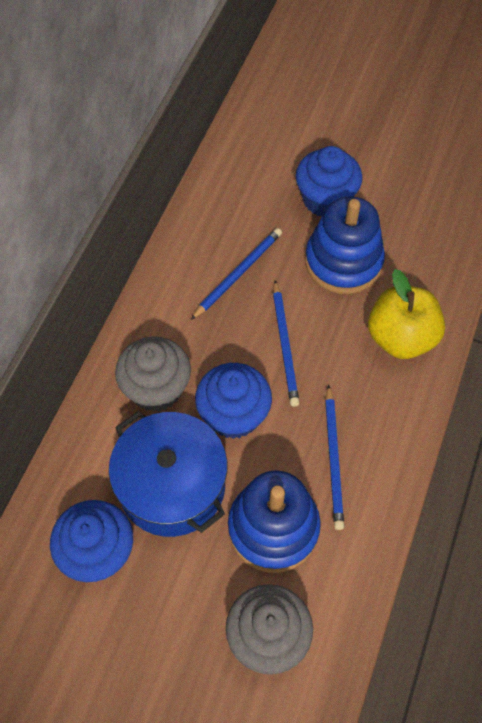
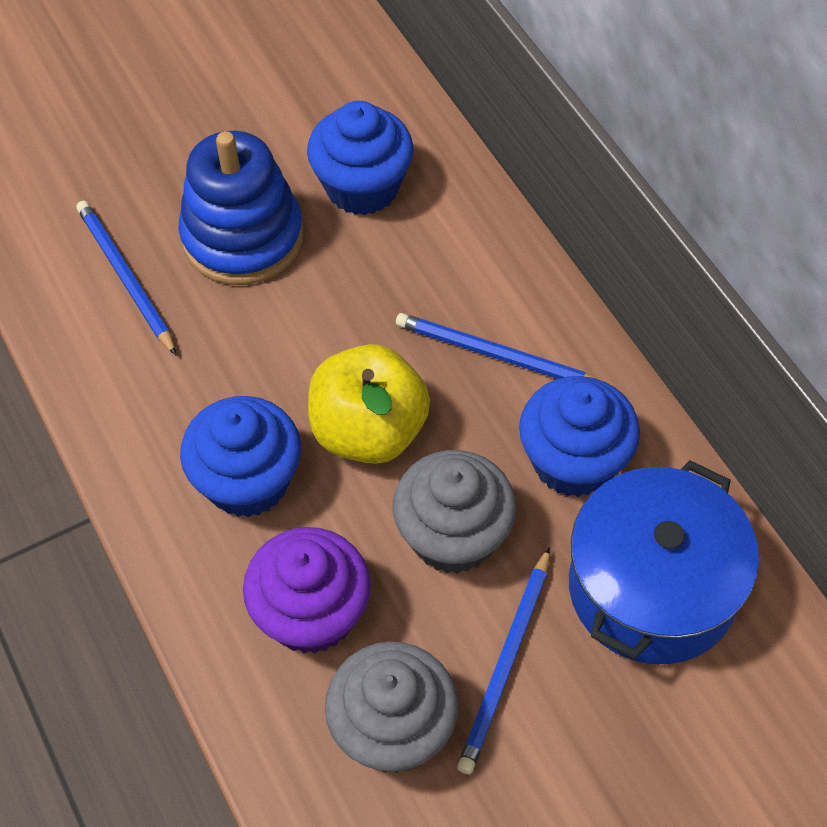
blue stacking toy: 2 -> 1
purple cupcake: 0 -> 1

